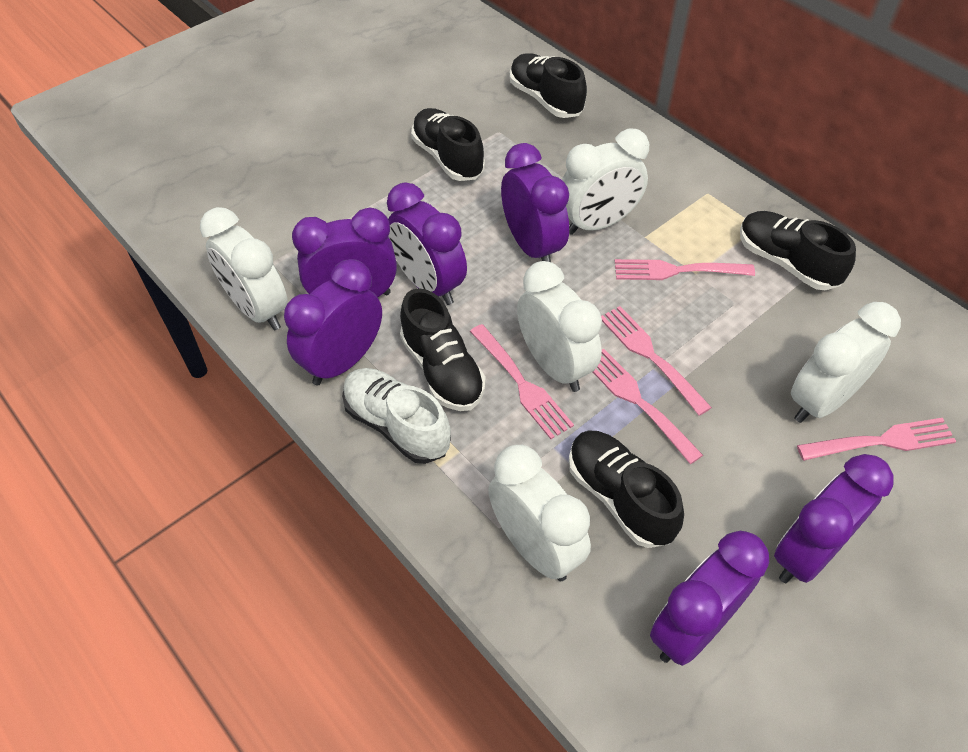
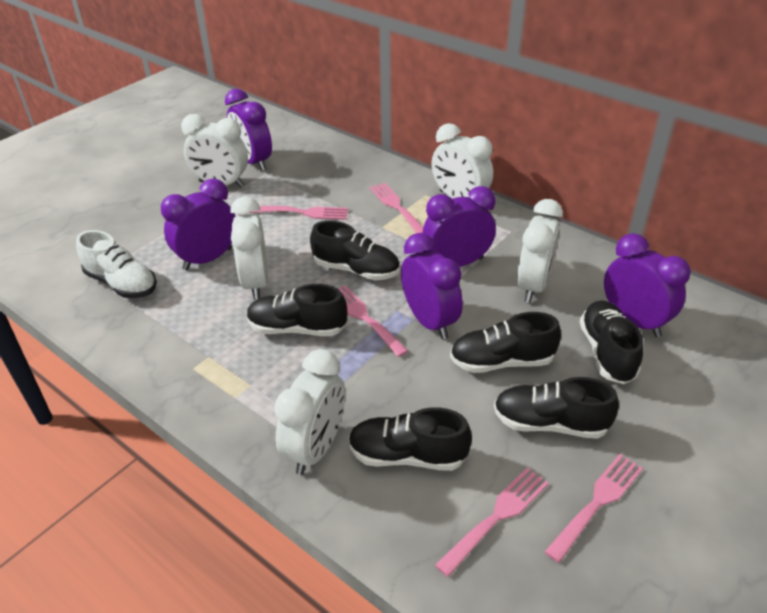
black shoe: 5 -> 6
purple clock: 6 -> 5

